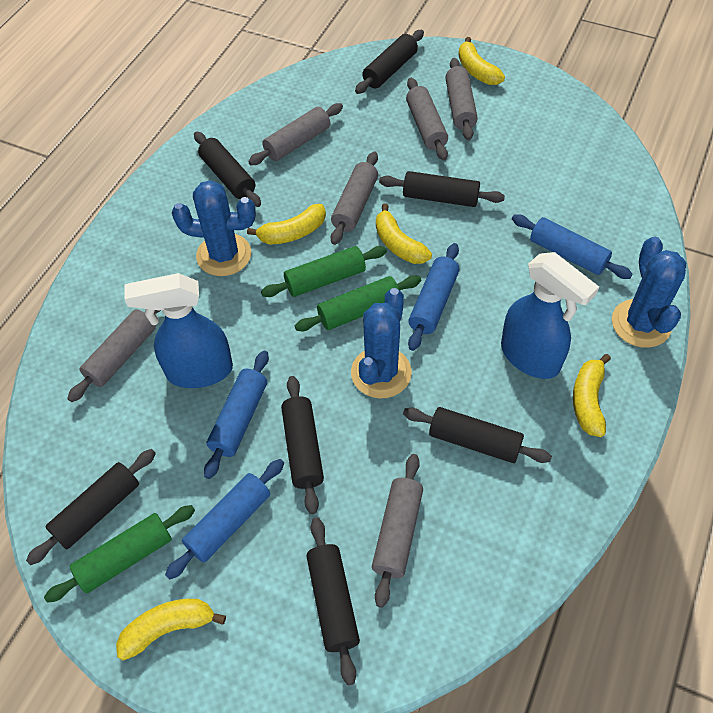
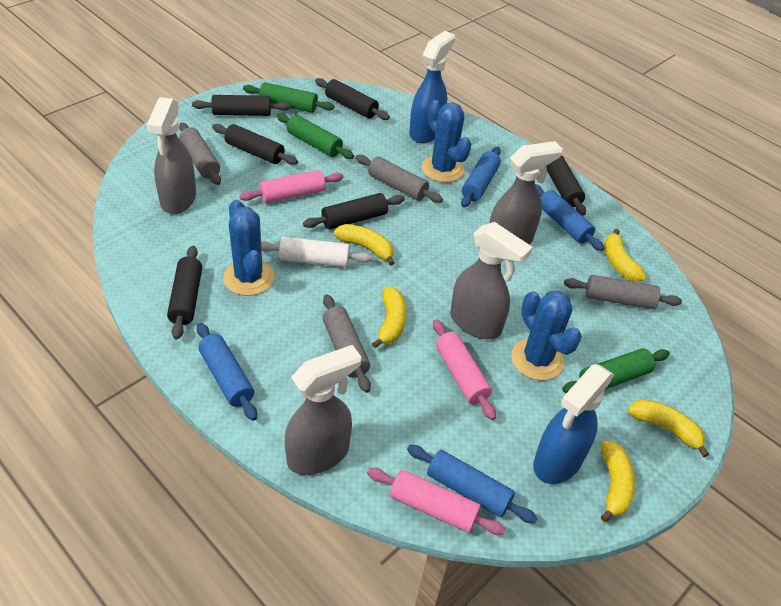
black rolling pin: 7 -> 6
grey rolling pin: 6 -> 4
grey spray bottle: 0 -> 4
pink rolling pin: 0 -> 3
white rolling pin: 0 -> 1

